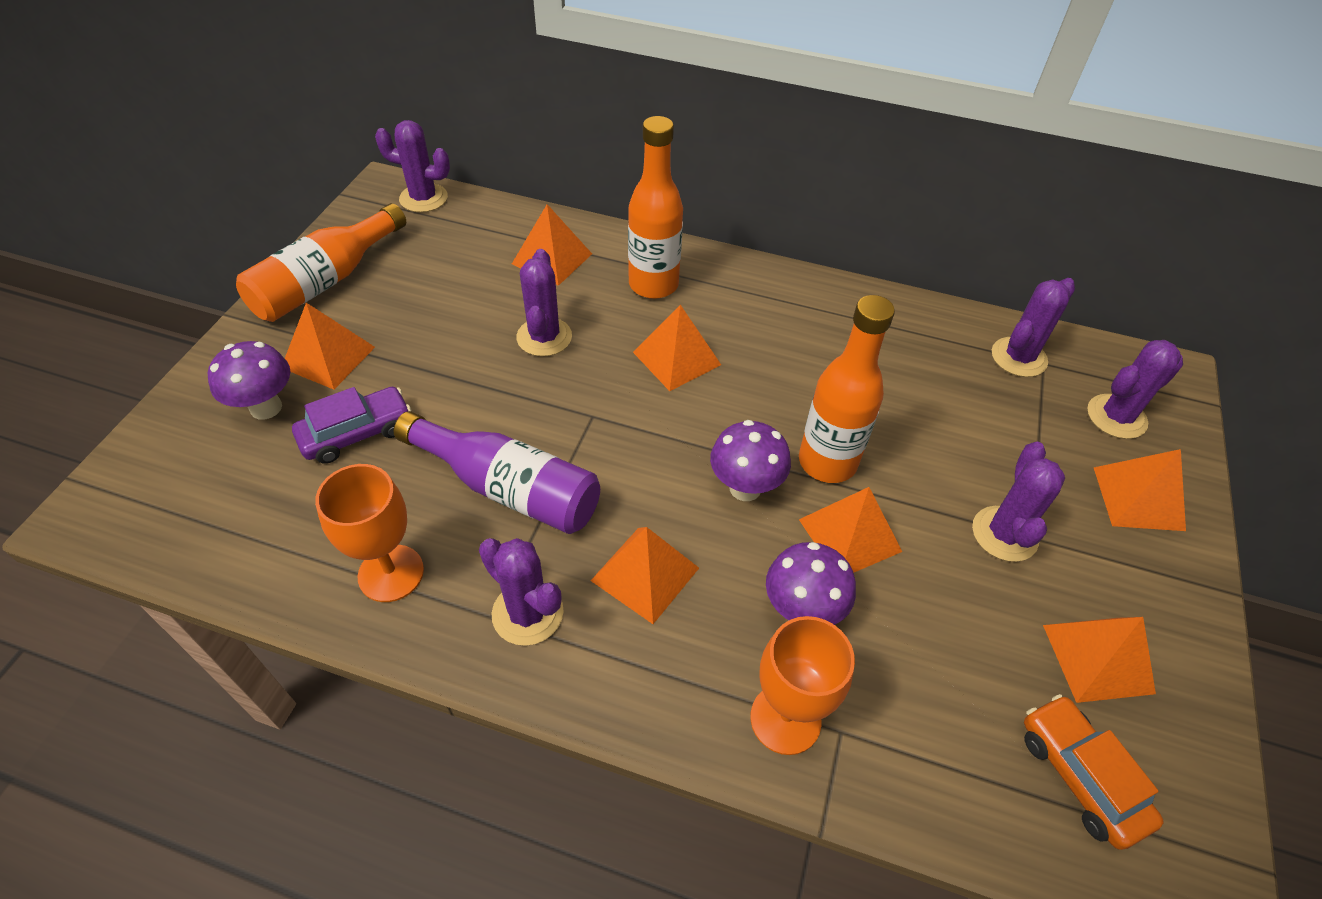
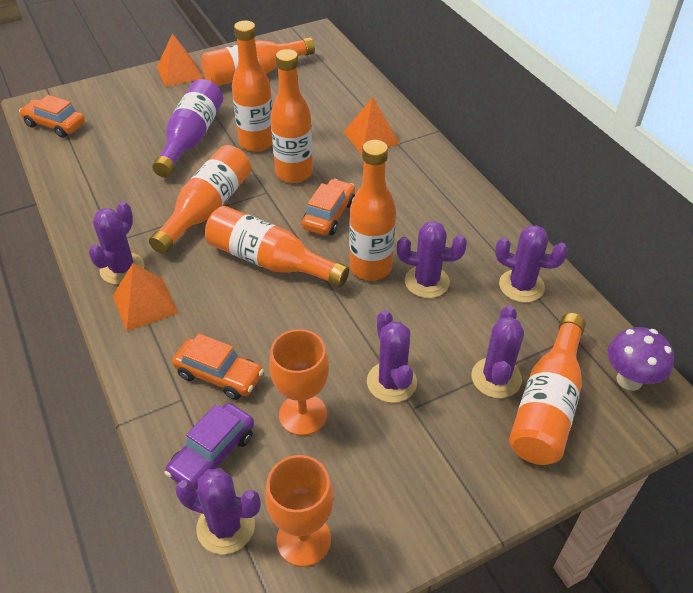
orange bottle: 3 -> 7
orange car: 1 -> 3
orange pyramid: 7 -> 3
purple mushroom: 3 -> 1

